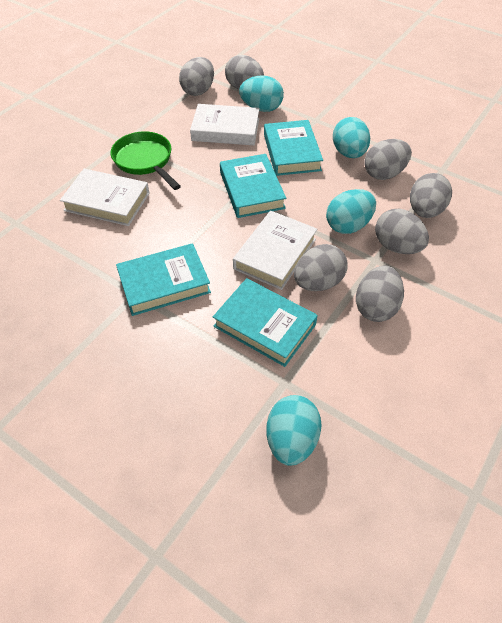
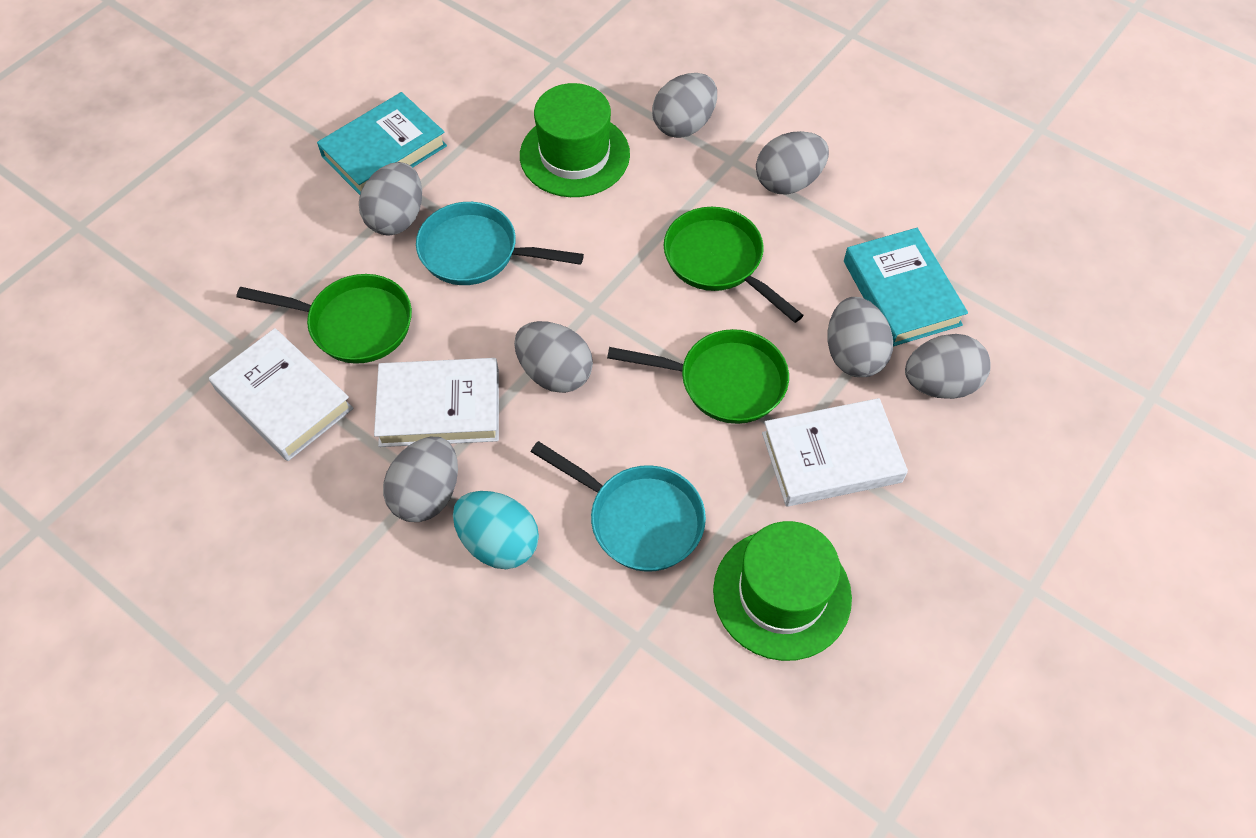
green hat: 0 -> 2
green pan: 1 -> 3
turquoise book: 4 -> 2
turquoise egg: 4 -> 1
turquoise pan: 0 -> 2

